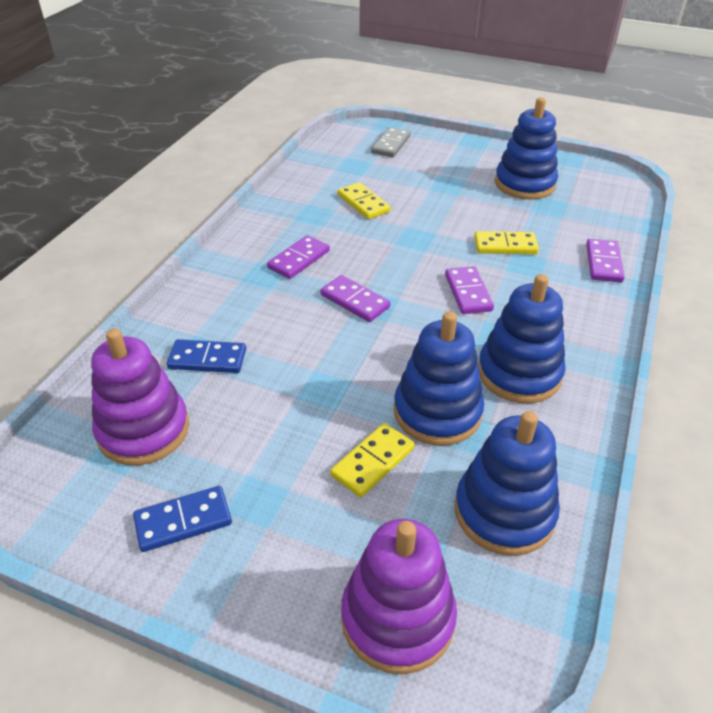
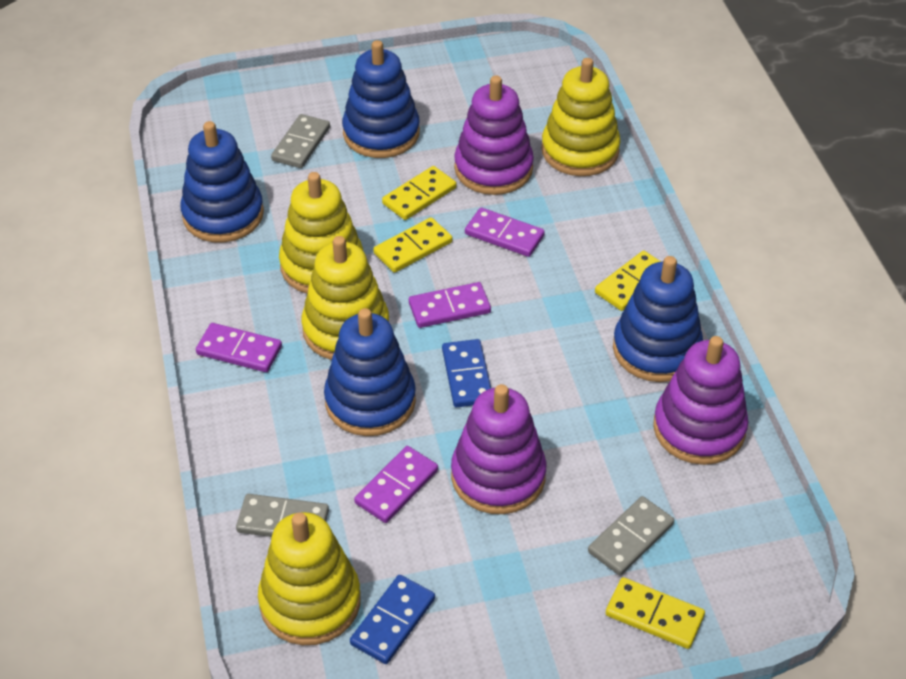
grey domino: 1 -> 3
purple stacking toy: 2 -> 3
yellow domino: 3 -> 4
yellow stacking toy: 0 -> 4

